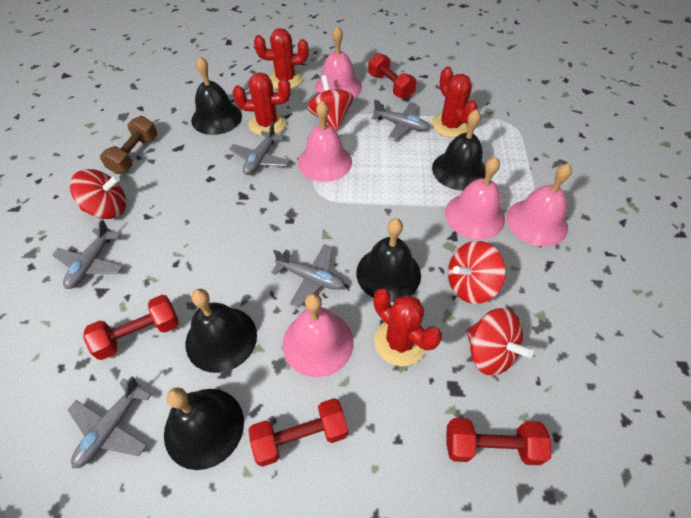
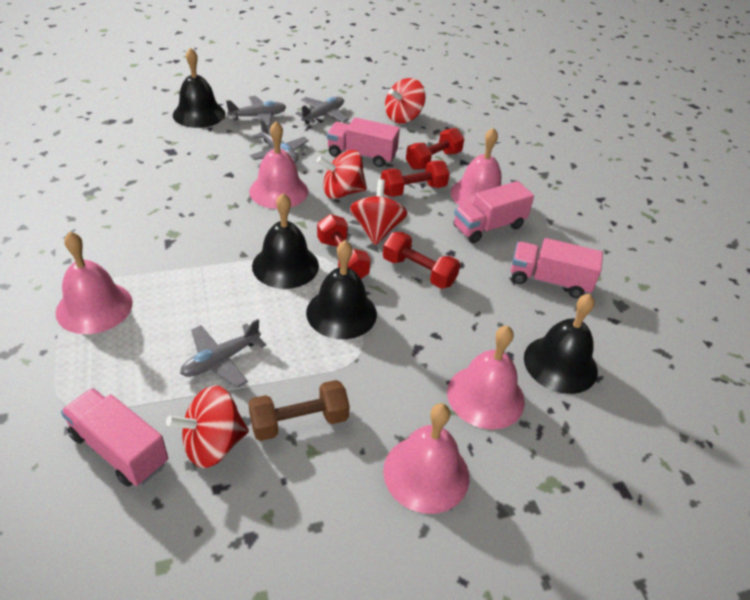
black bell: 5 -> 4
grey plane: 5 -> 4
pink truck: 0 -> 4
red cactus: 4 -> 0

